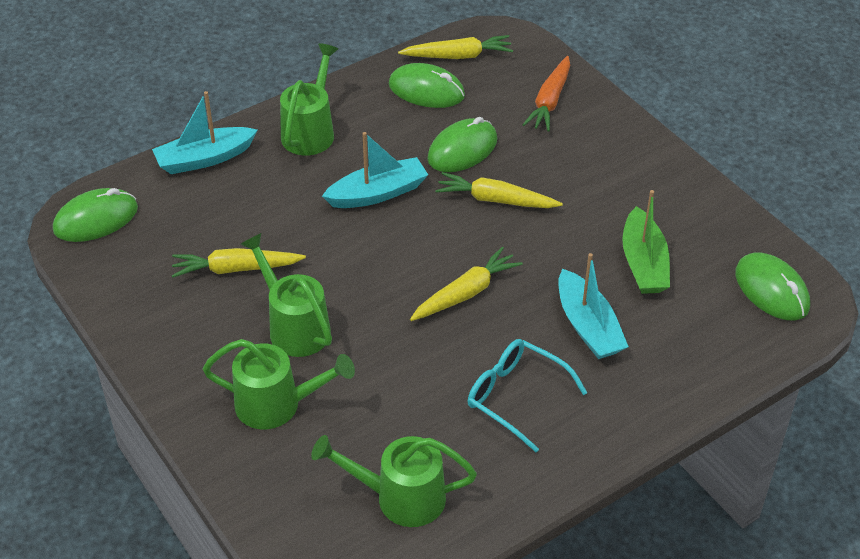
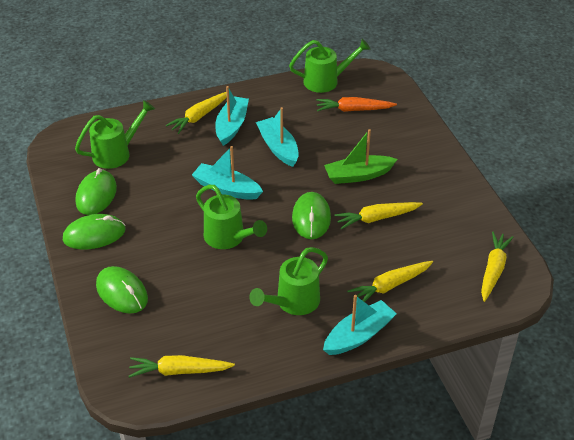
turquoise boat: 3 -> 4
turquoise glasses: 1 -> 0
yellow carrot: 4 -> 5

